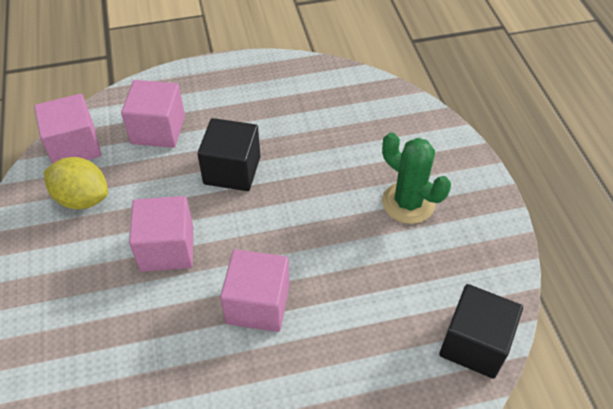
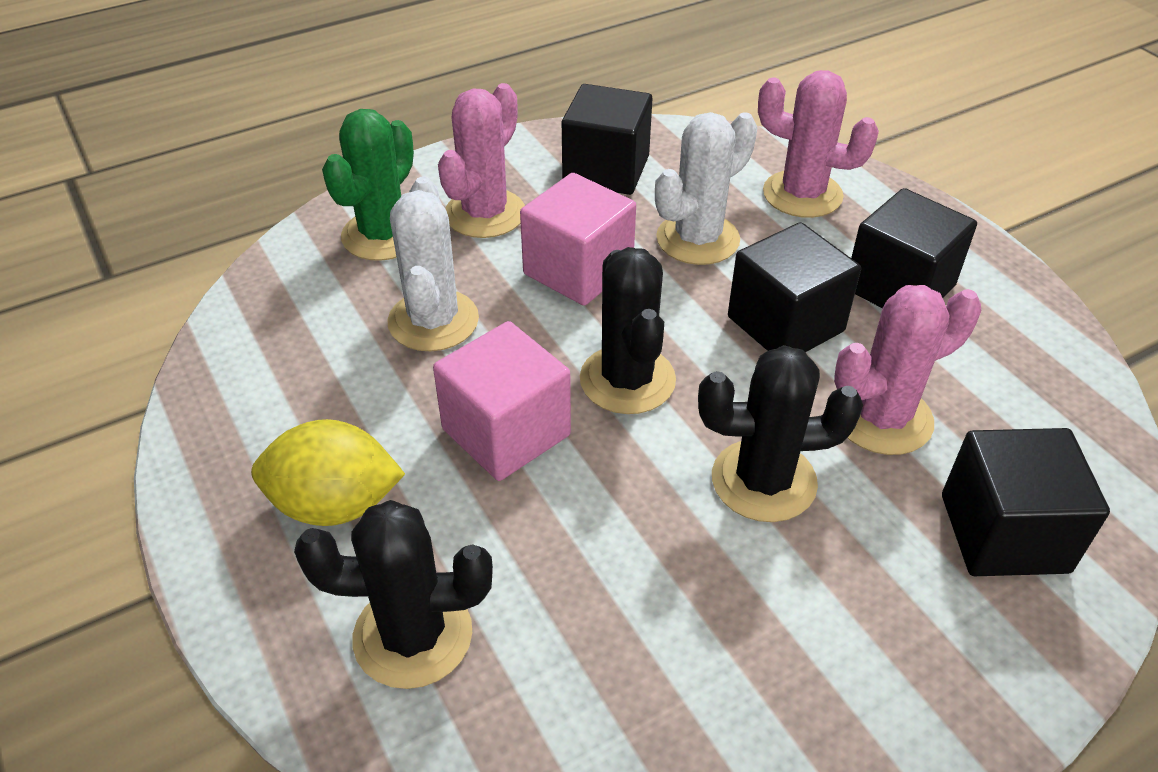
black cactus: 0 -> 3
black cube: 2 -> 4
pink cactus: 0 -> 3
pink cube: 4 -> 2
white cactus: 0 -> 2

